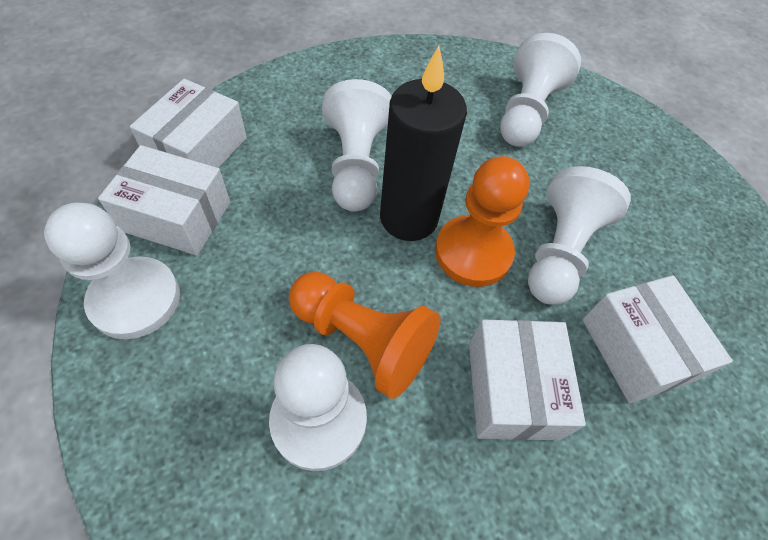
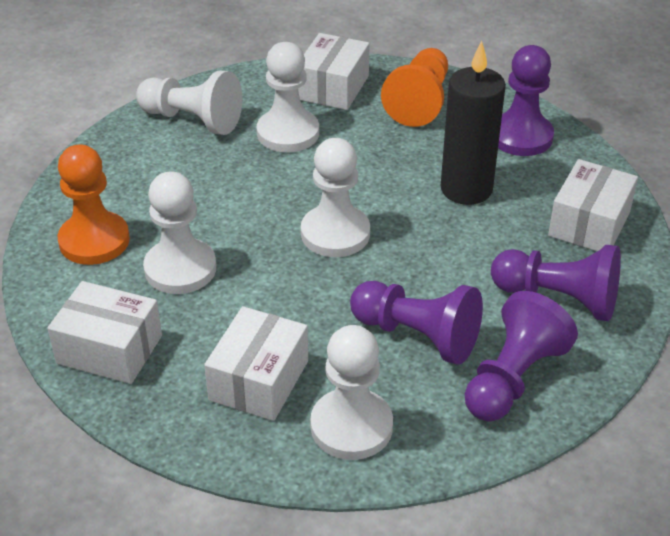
purple pawn: 0 -> 4

